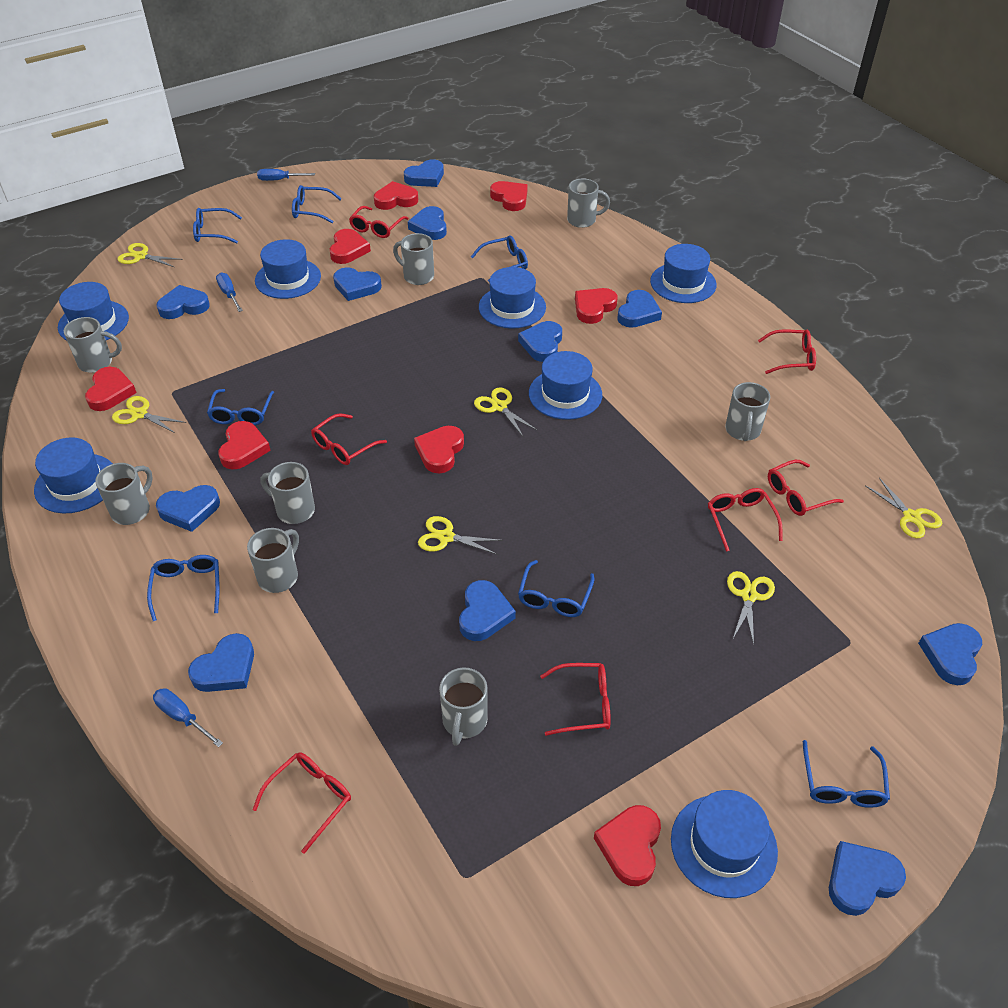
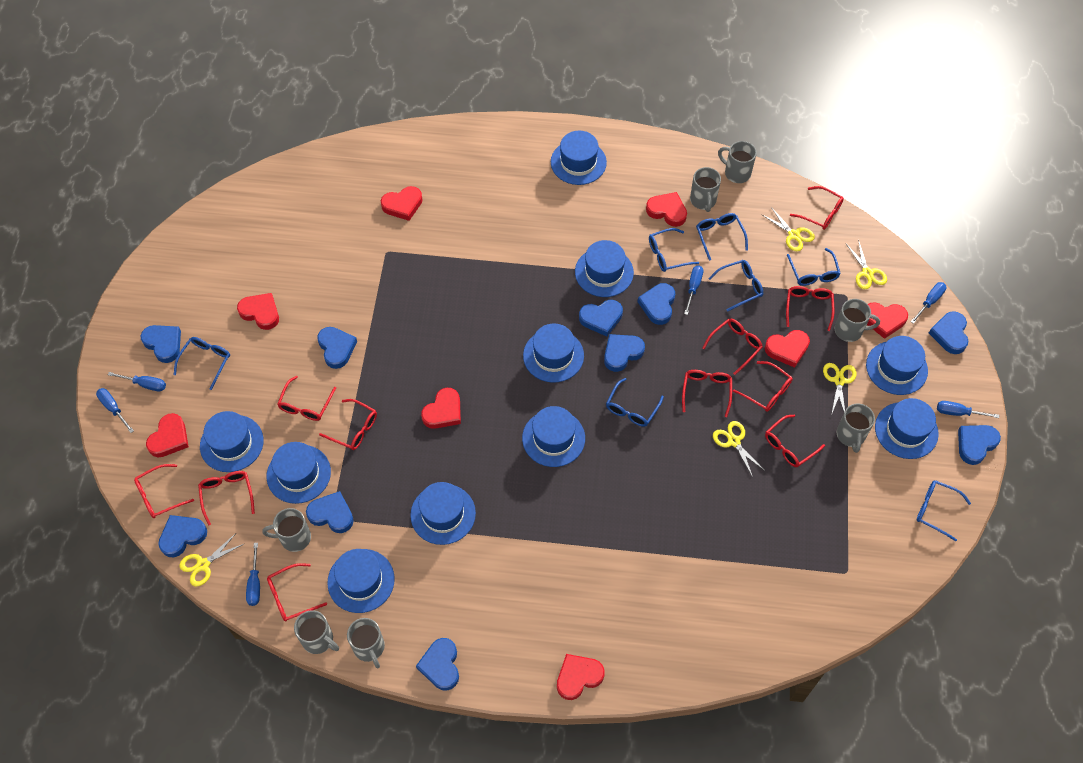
blue hat: 7 -> 10
blue heart: 11 -> 10
blue screwdriver: 3 -> 6
grey mug: 8 -> 7
red glasses: 7 -> 11
yellow scissors: 6 -> 5

